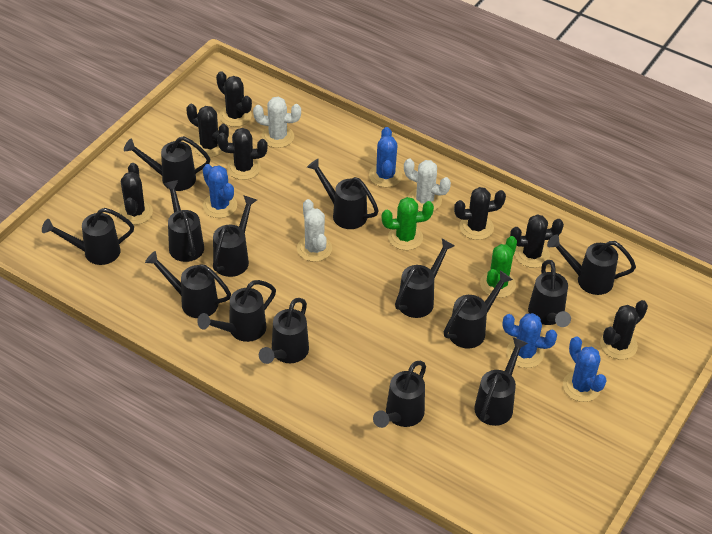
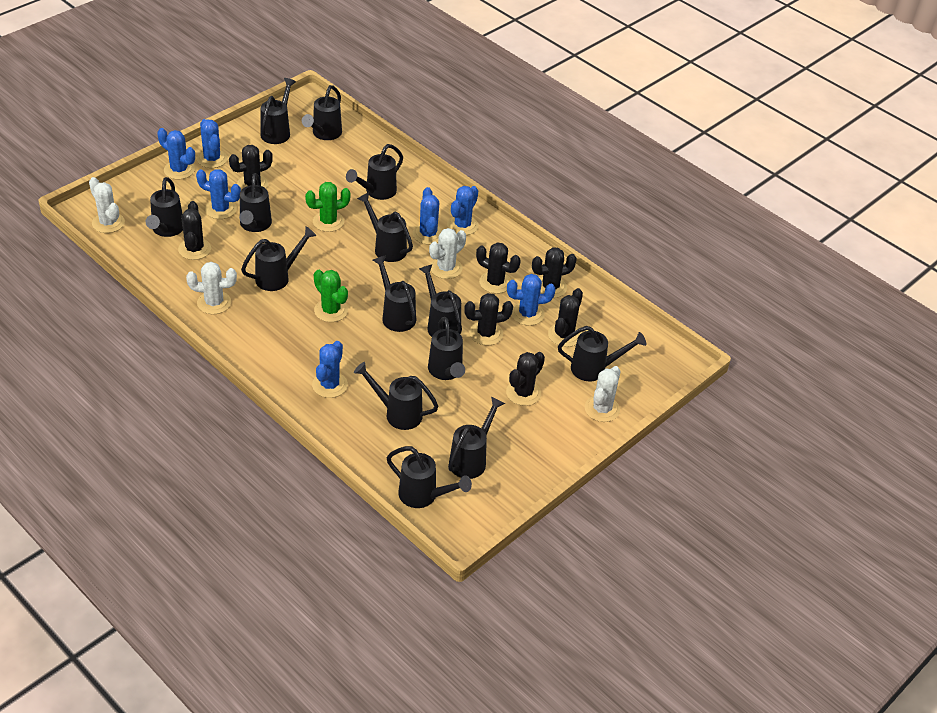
blue cactus: 4 -> 7
white cactus: 3 -> 4

